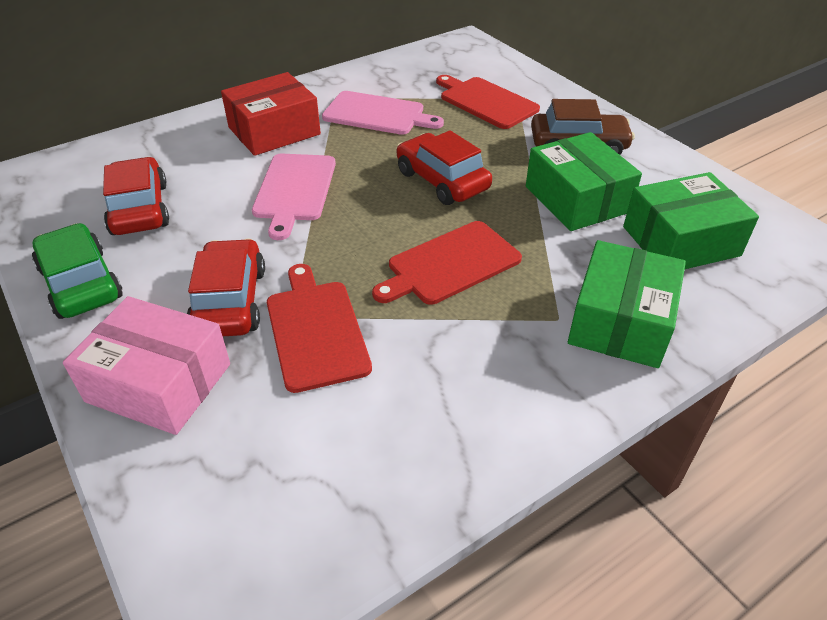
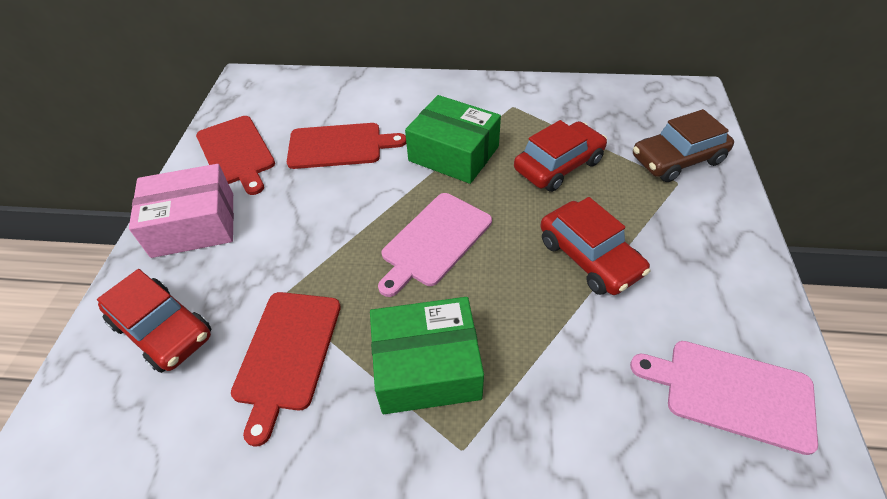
green box: 3 -> 2
green car: 1 -> 0
red box: 1 -> 0

